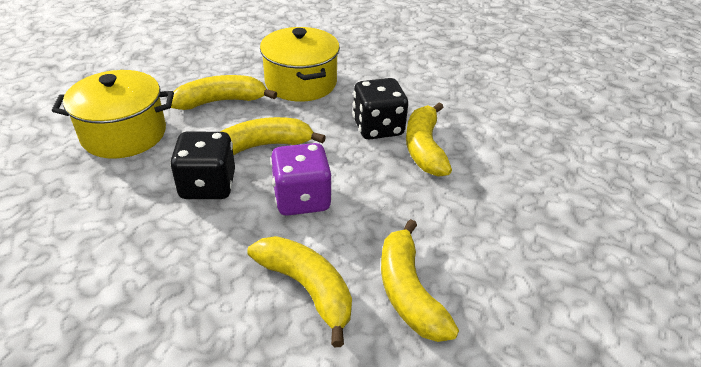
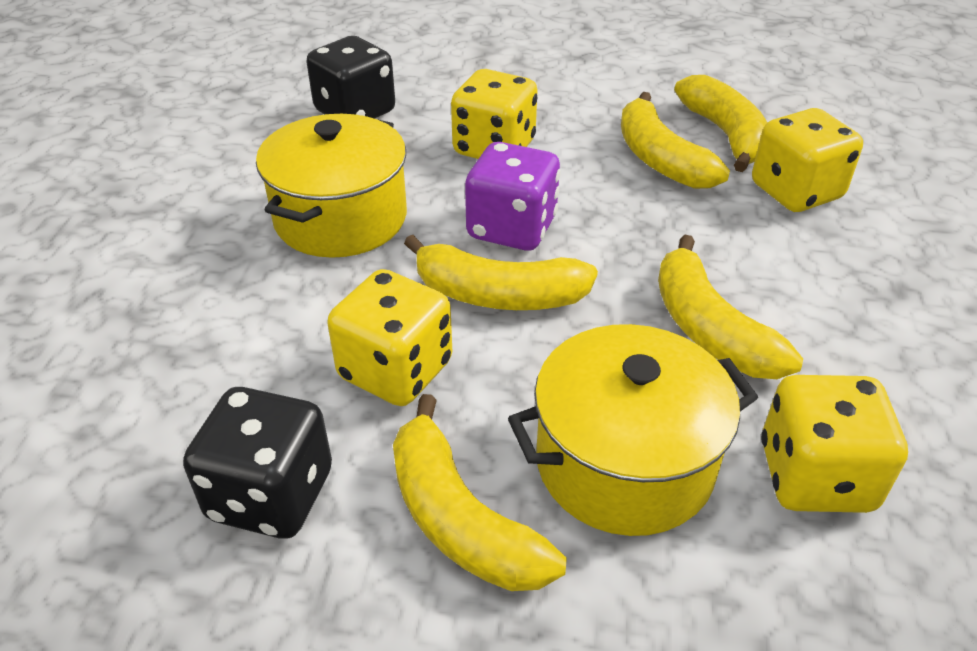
yellow dice: 0 -> 4

